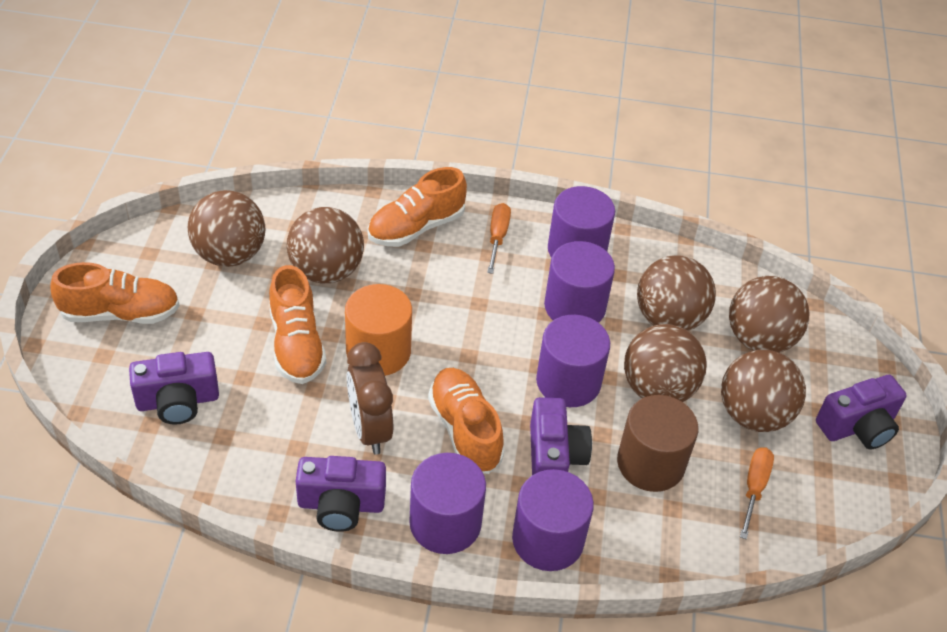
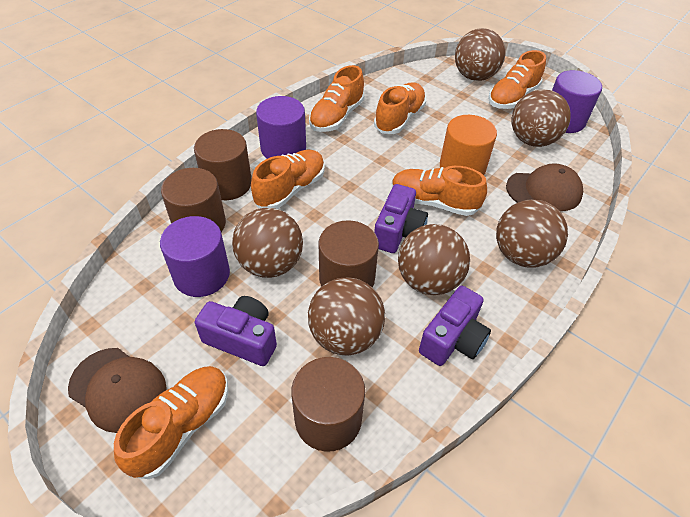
brown cap: 0 -> 2
brown clock: 1 -> 0
brown cylinder: 1 -> 4
orange screwdriver: 2 -> 0
orange shoe: 4 -> 6
purple camera: 4 -> 3
purple cylinder: 5 -> 3

